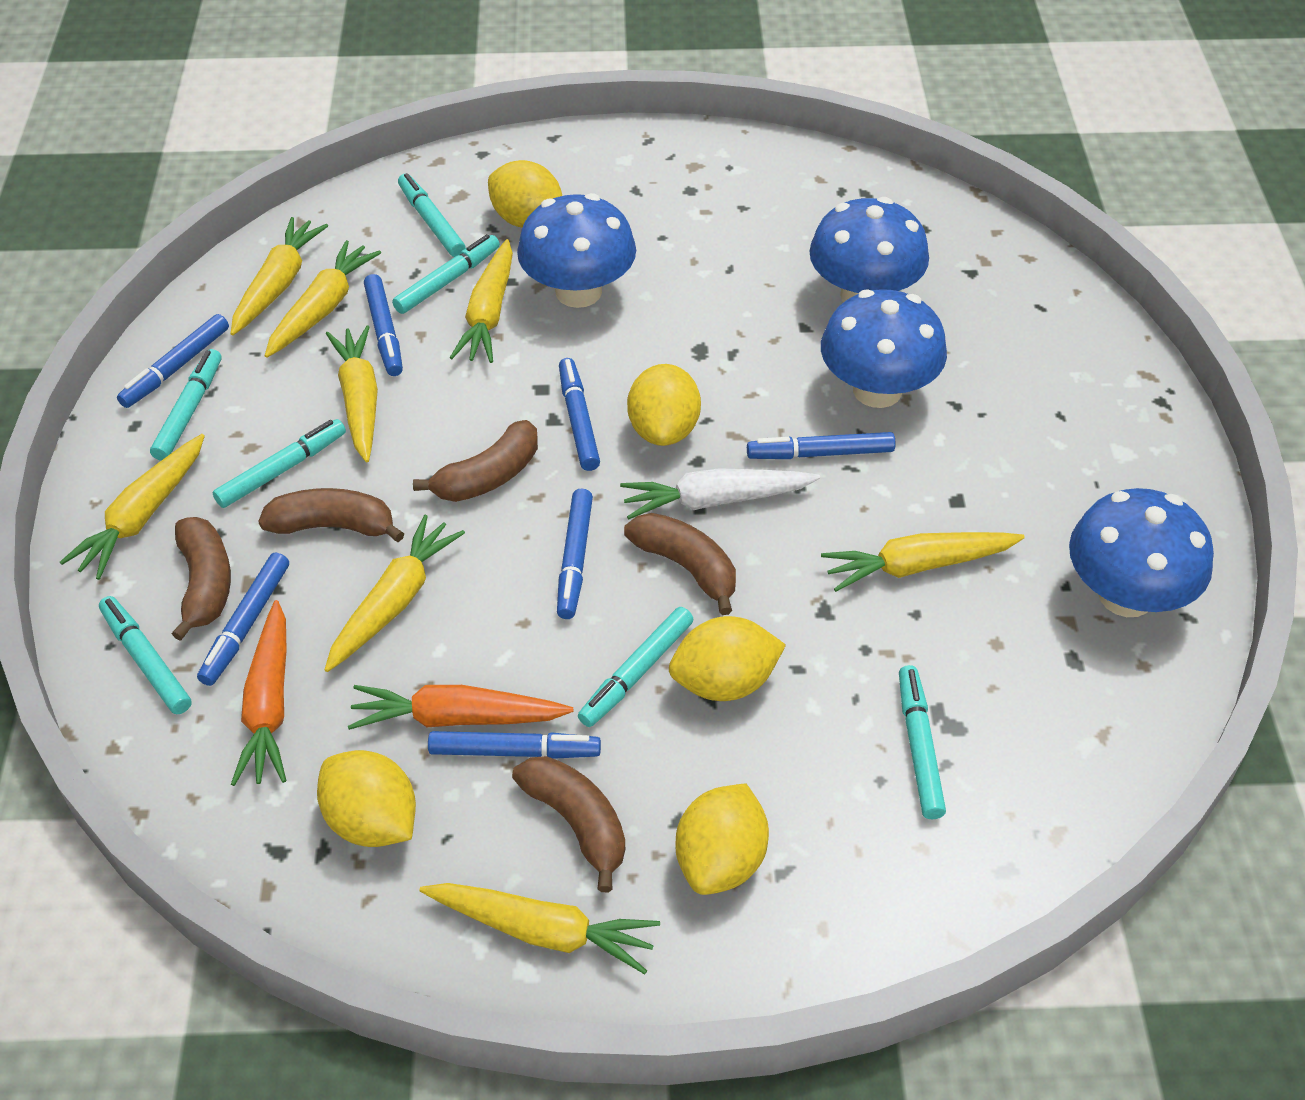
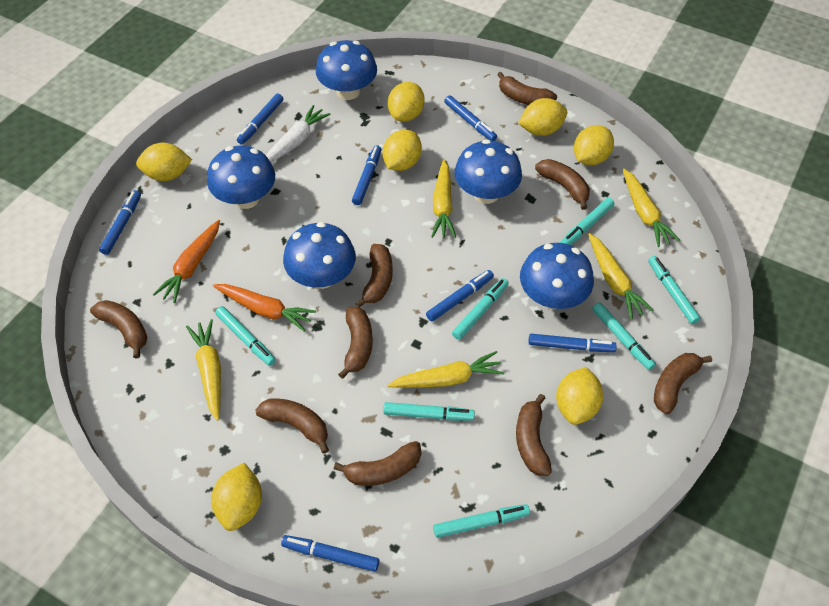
blue mushroom: 4 -> 5
brown banana: 5 -> 9
yellow carrot: 8 -> 5
yellow lemon: 5 -> 7

